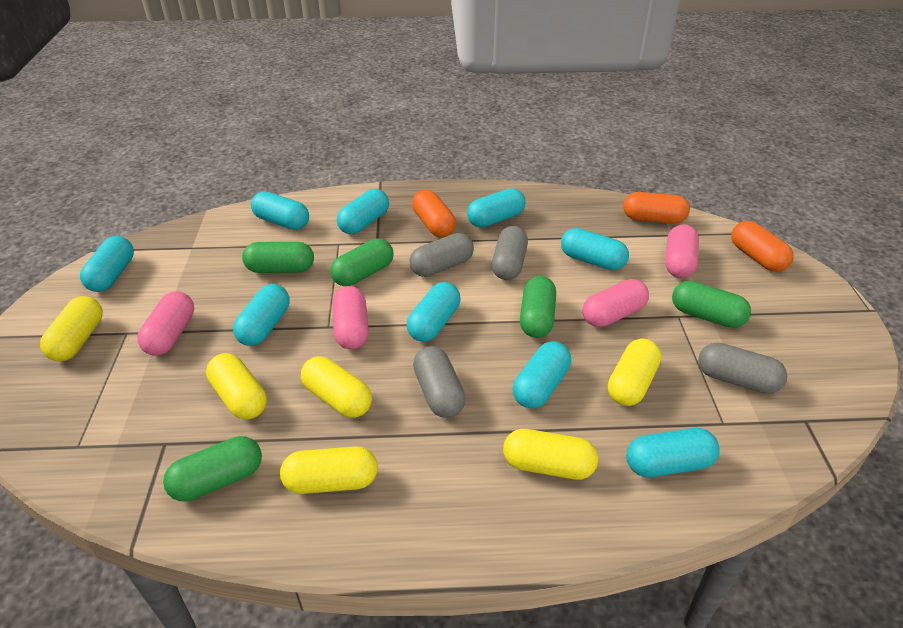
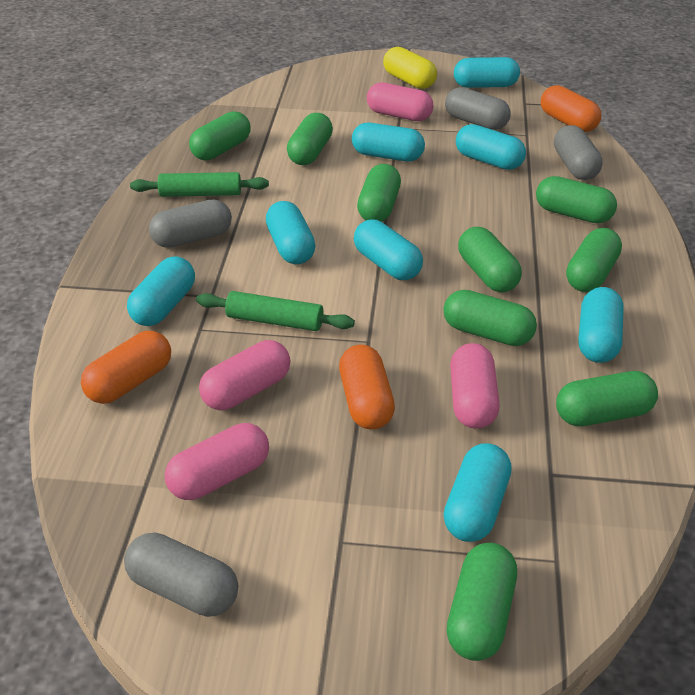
green capsule: 5 -> 9
green rolling pin: 0 -> 2
turquoise capsule: 9 -> 8
yellow capsule: 6 -> 1

